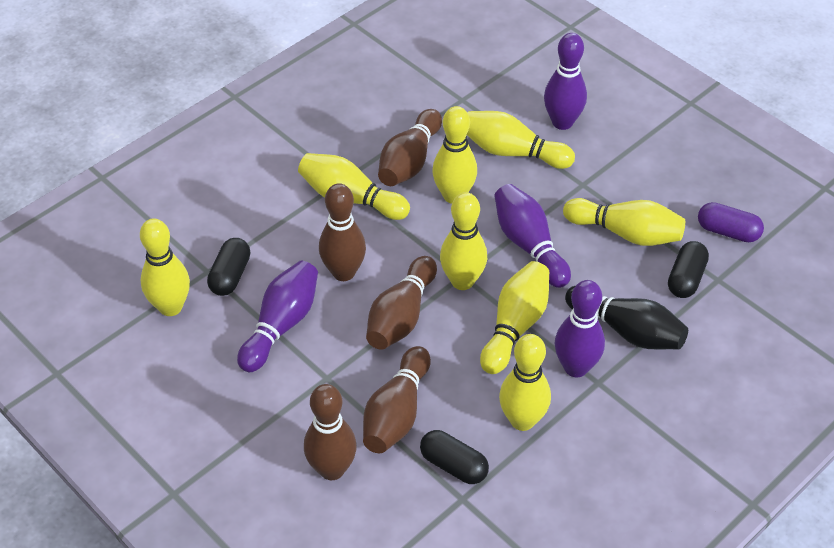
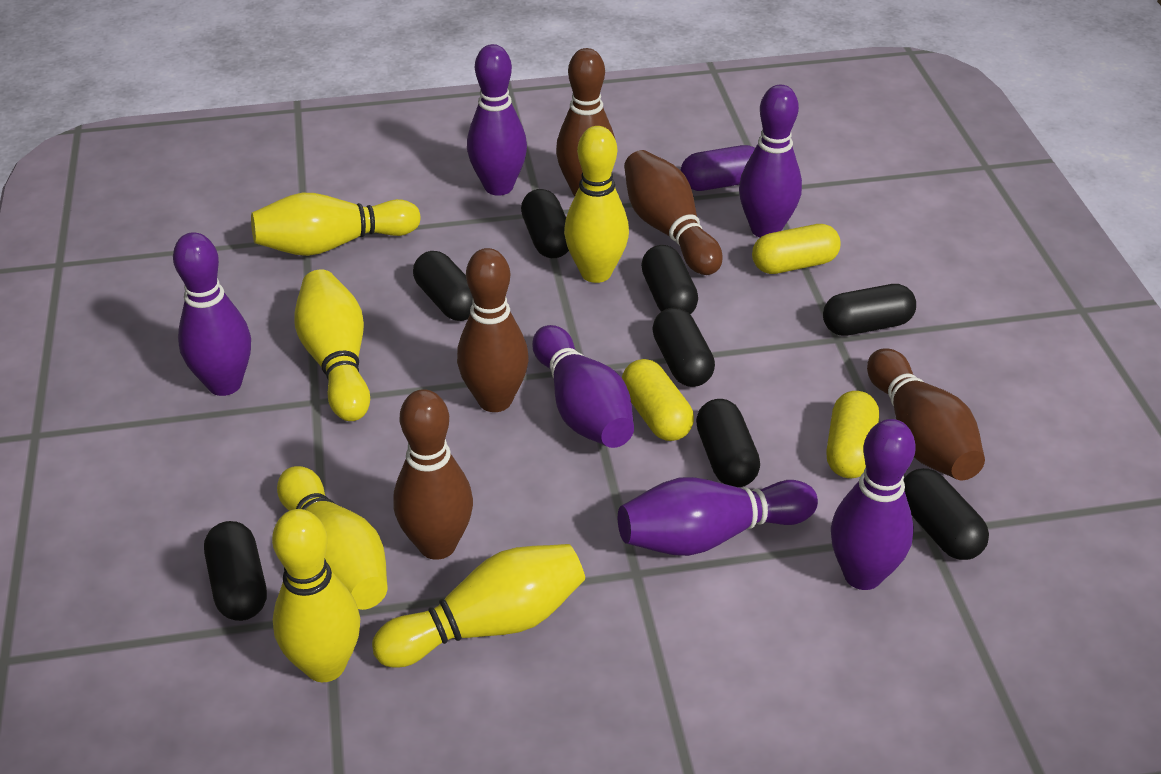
black bowling pin: 1 -> 0
black capsule: 3 -> 8
purple bowling pin: 4 -> 6
yellow bowling pin: 8 -> 6
yellow capsule: 0 -> 3

